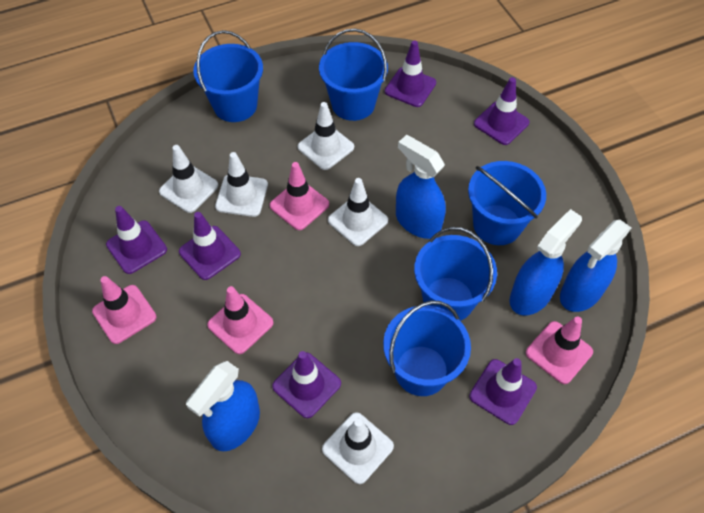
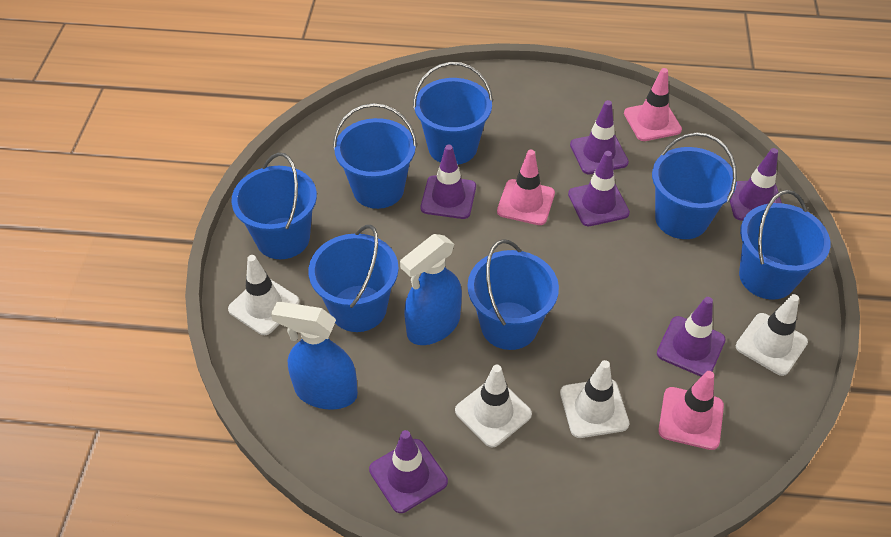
blue bucket: 5 -> 7
blue spray bottle: 4 -> 2
pink traffic cone: 4 -> 3
white traffic cone: 5 -> 4

